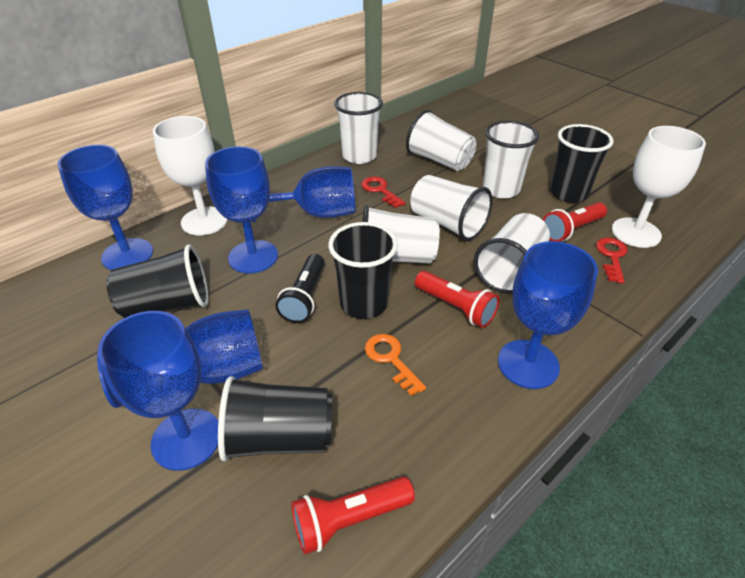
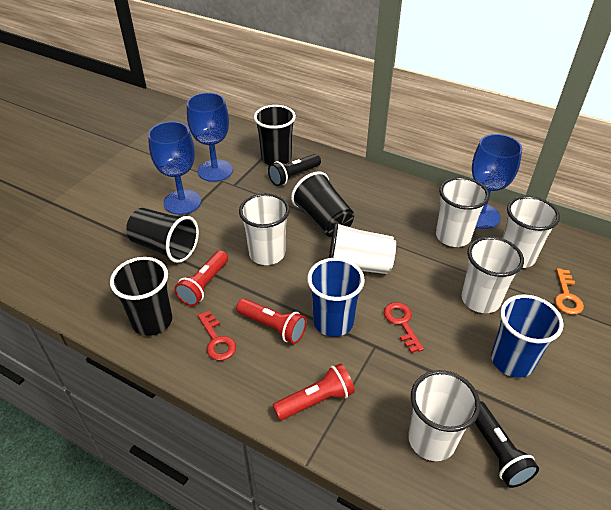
black flashlight: 1 -> 2
blue cup: 0 -> 2
blue goblet: 6 -> 3
white goblet: 2 -> 0

